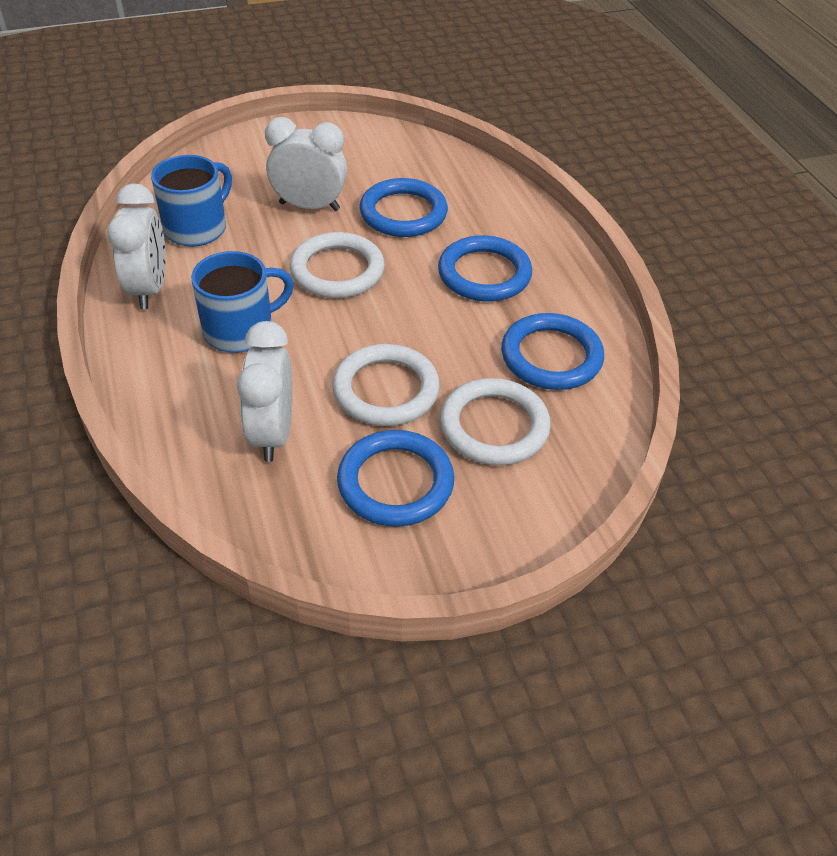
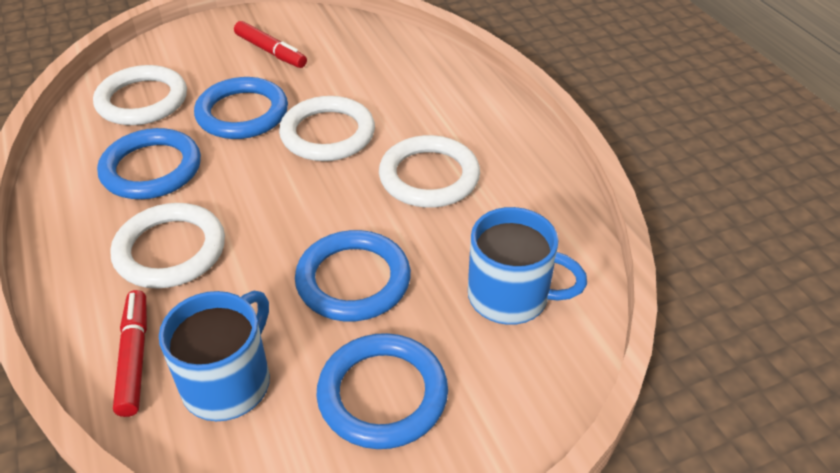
red marker: 0 -> 2
white clock: 3 -> 0
white ring: 3 -> 4

